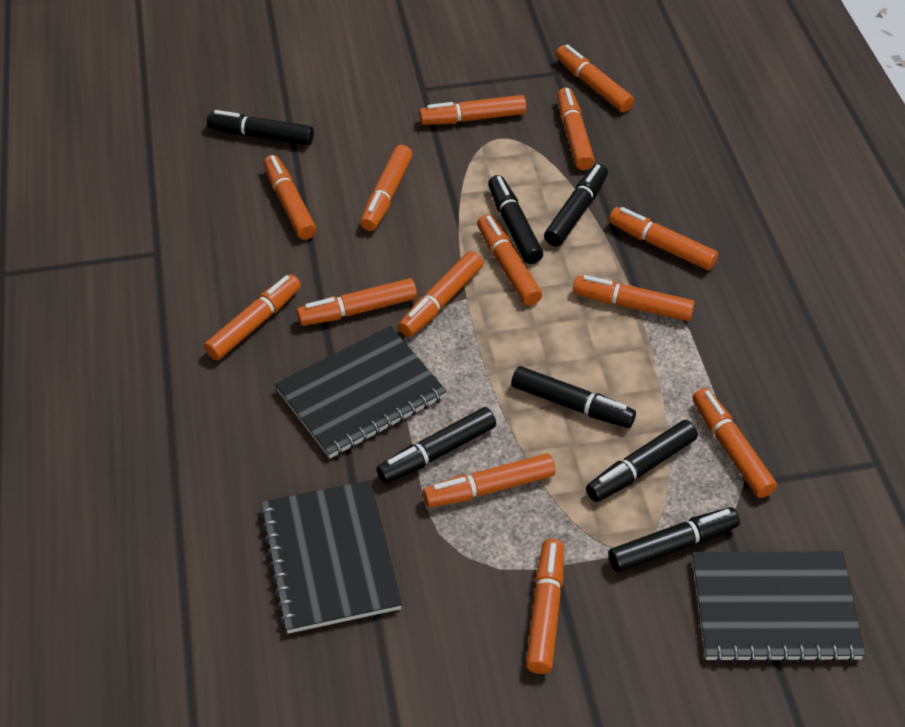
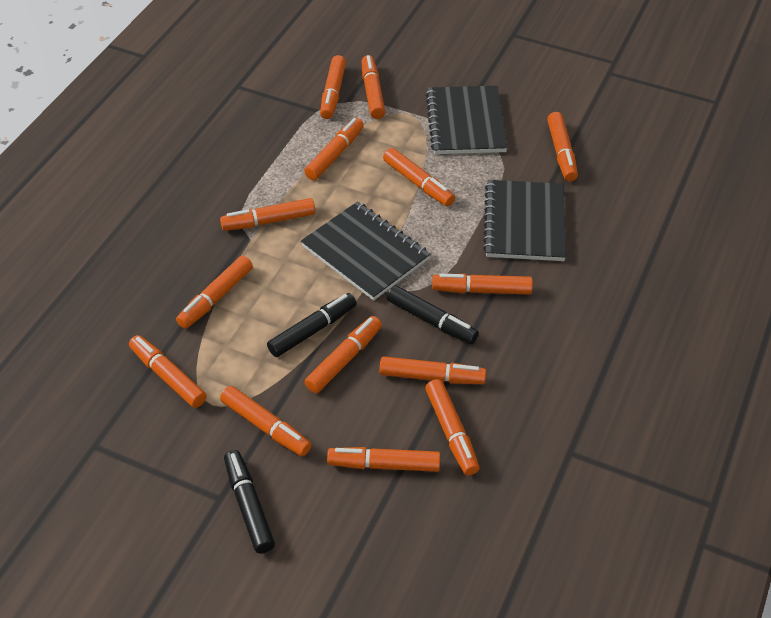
black marker: 7 -> 3

